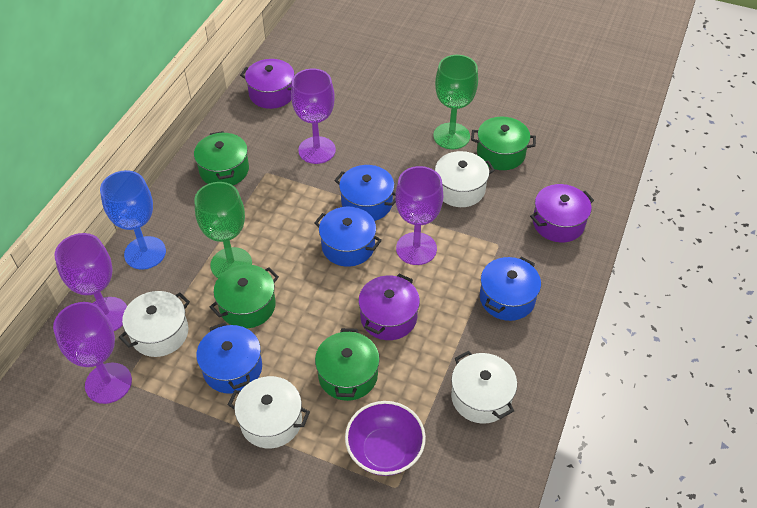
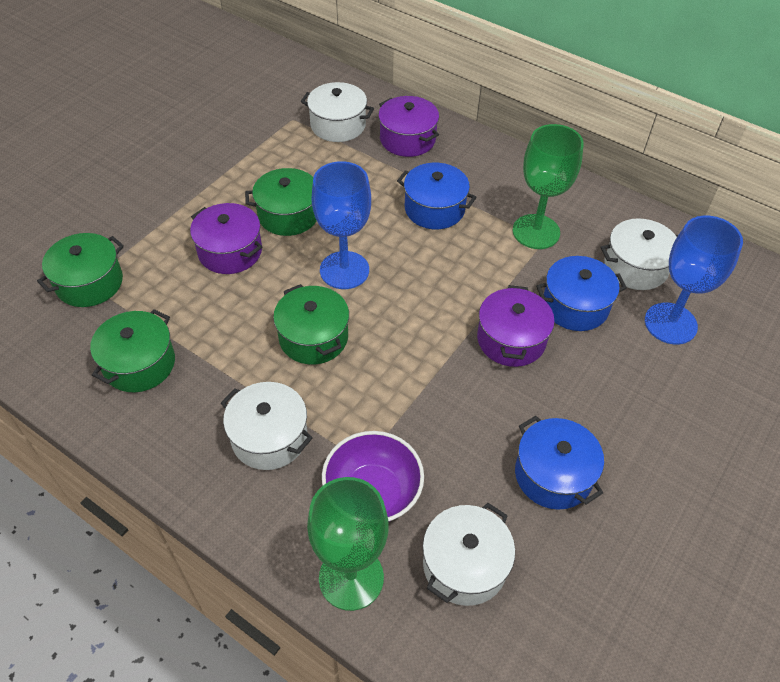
blue goblet: 1 -> 2
blue pot: 4 -> 3
purple goblet: 4 -> 0

